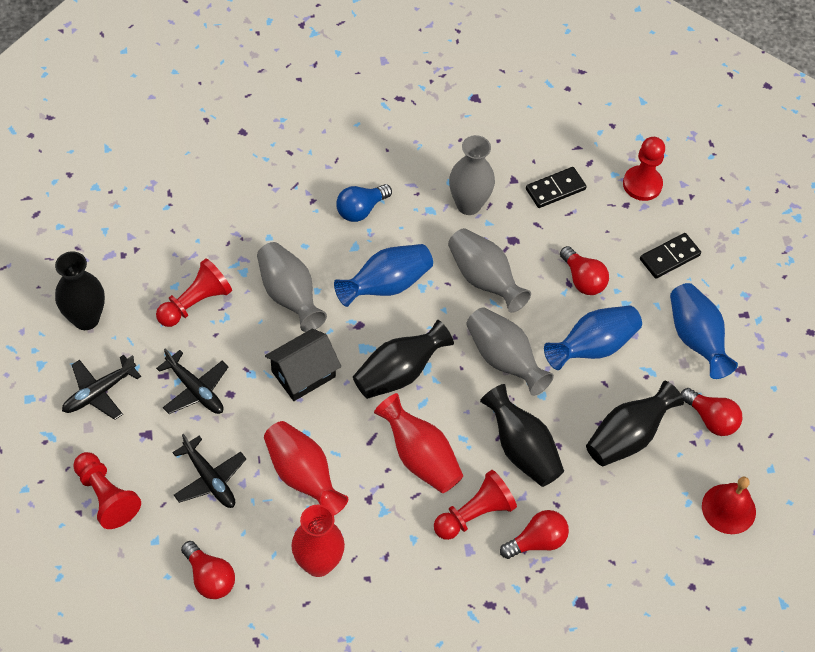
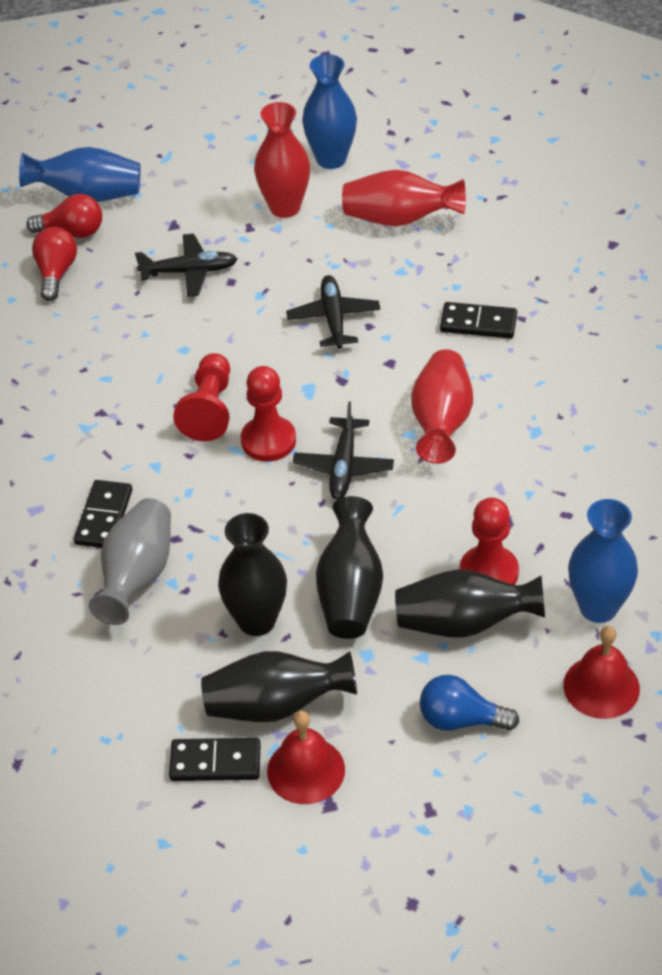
black domino: 2 -> 3
black house: 1 -> 0
grey vase: 4 -> 1
red bell: 1 -> 2
red light bulb: 4 -> 2
red pawn: 4 -> 3

